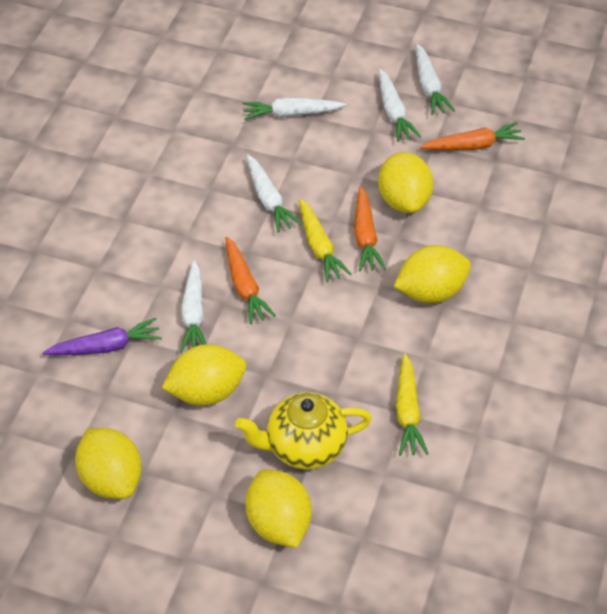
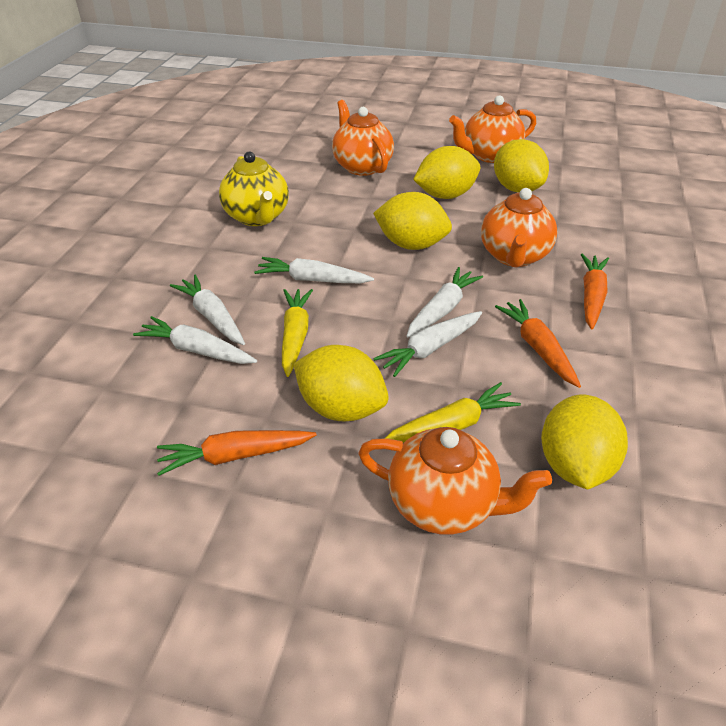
orange teapot: 0 -> 4
purple carrot: 1 -> 0

